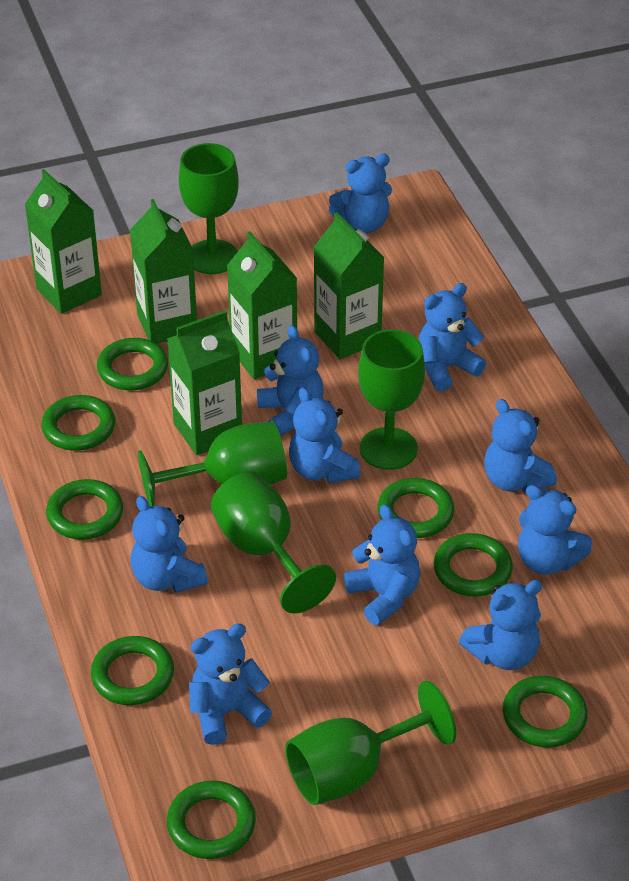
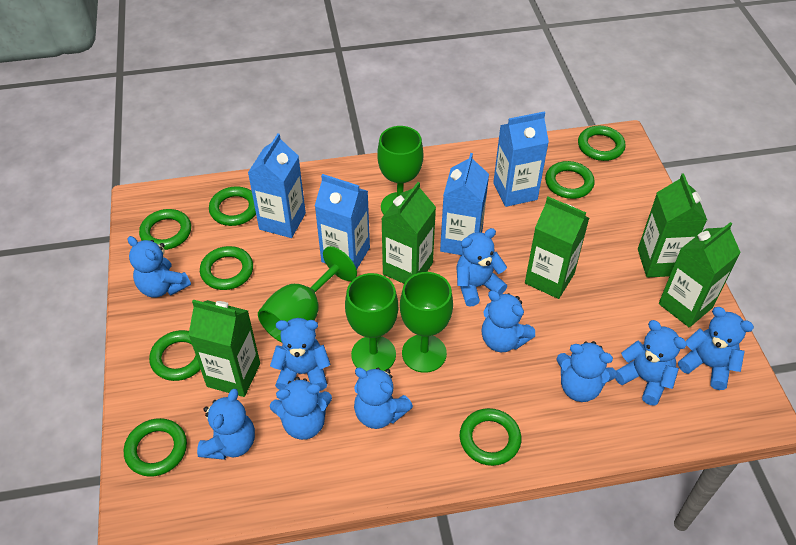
blue carton: 0 -> 4
green goblet: 5 -> 4

